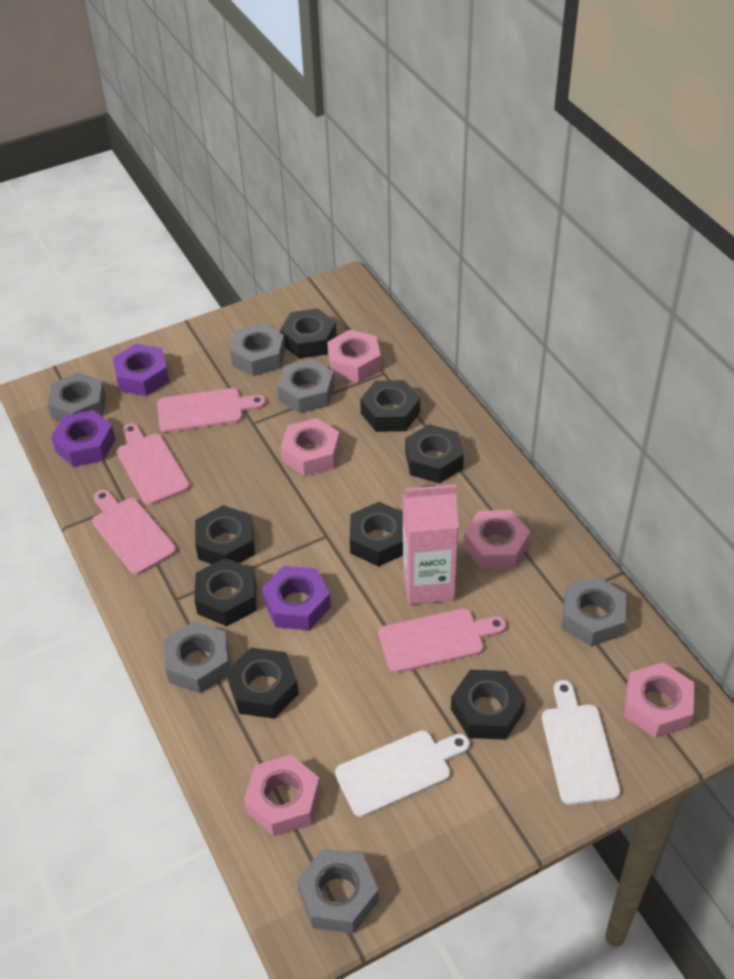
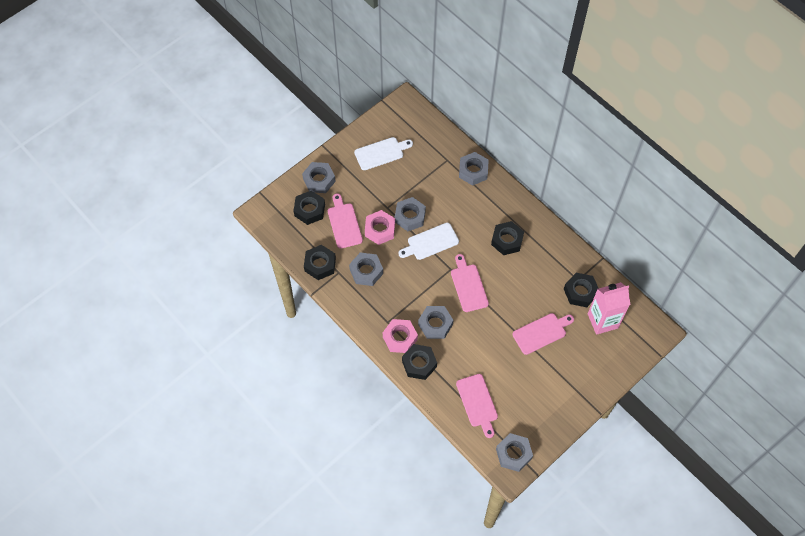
black nut: 8 -> 5
pink nut: 5 -> 2
purple nut: 3 -> 0

